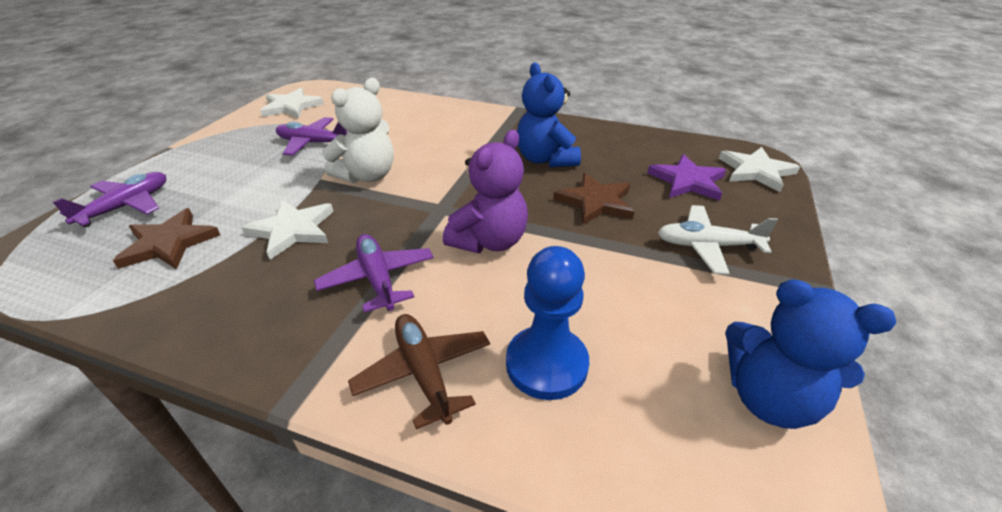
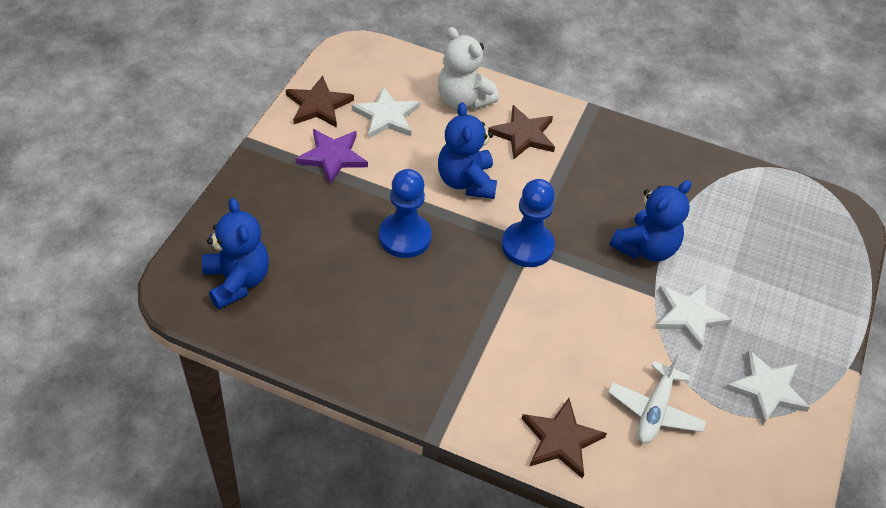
blue pawn: 1 -> 2
blue teddy bear: 2 -> 3
brown plane: 1 -> 0
brown star: 2 -> 3
purple plane: 3 -> 0
purple teddy bear: 1 -> 0

